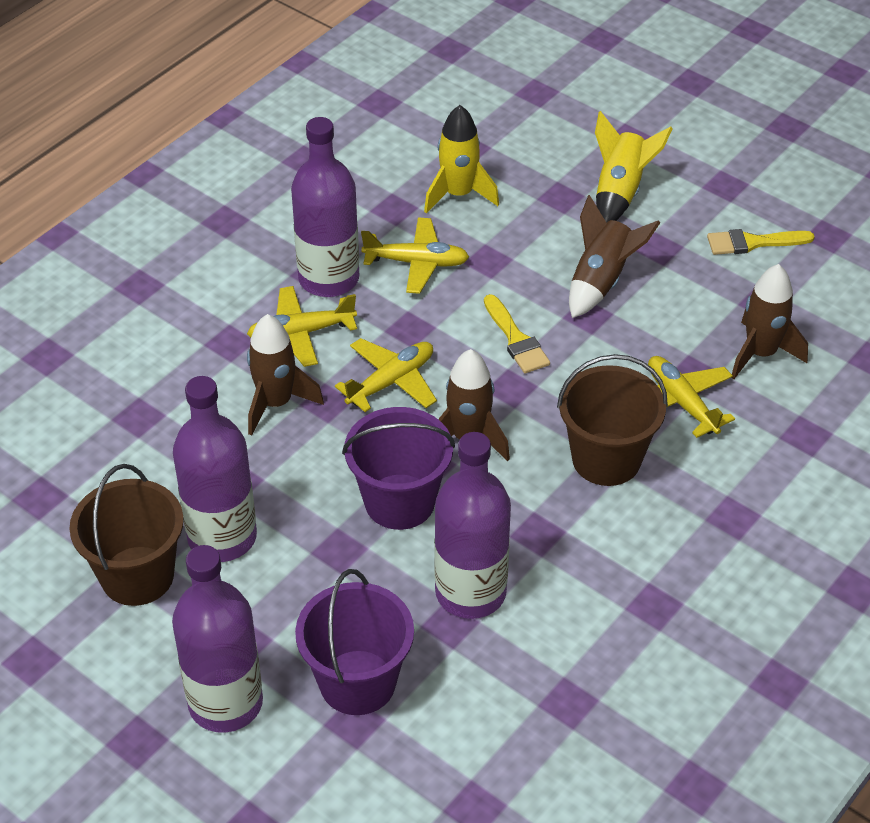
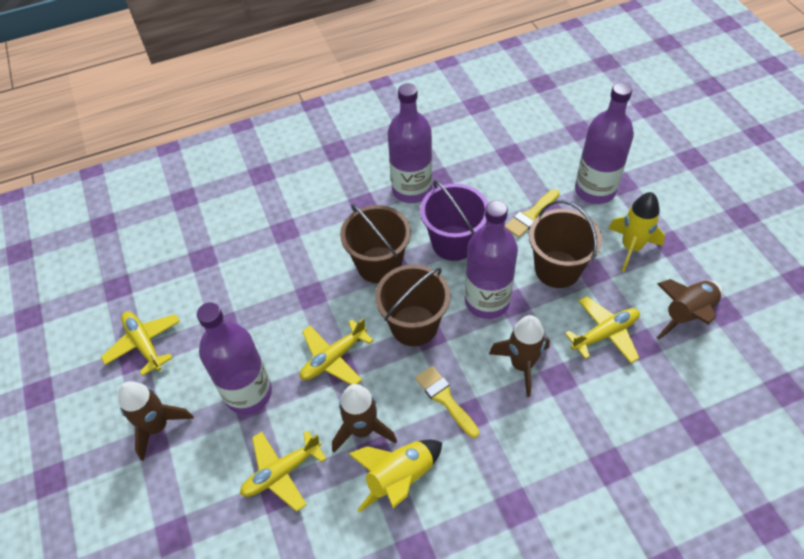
brown bucket: 2 -> 3
purple bucket: 2 -> 1

